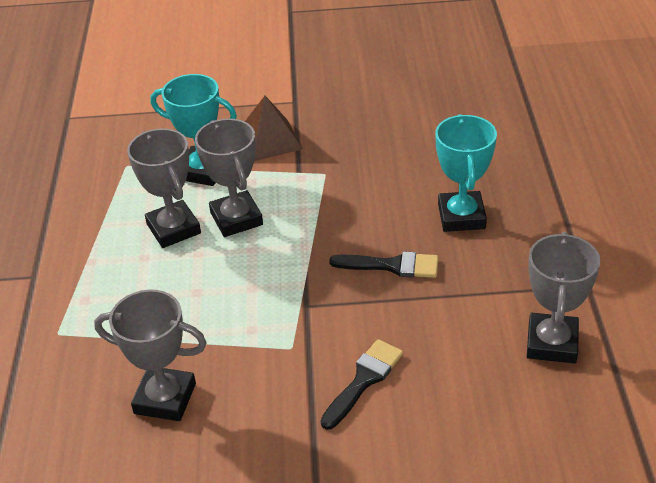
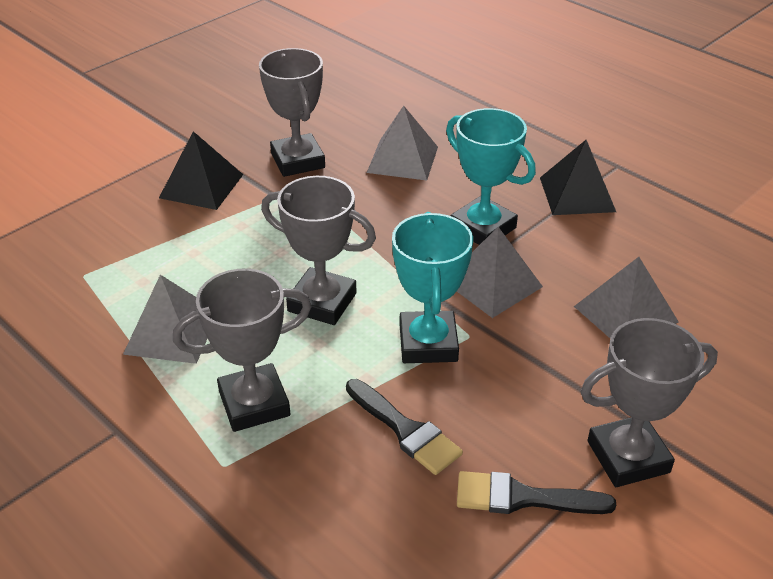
black pyramid: 0 -> 2
brown pyramid: 1 -> 0
grey pyramid: 0 -> 4

